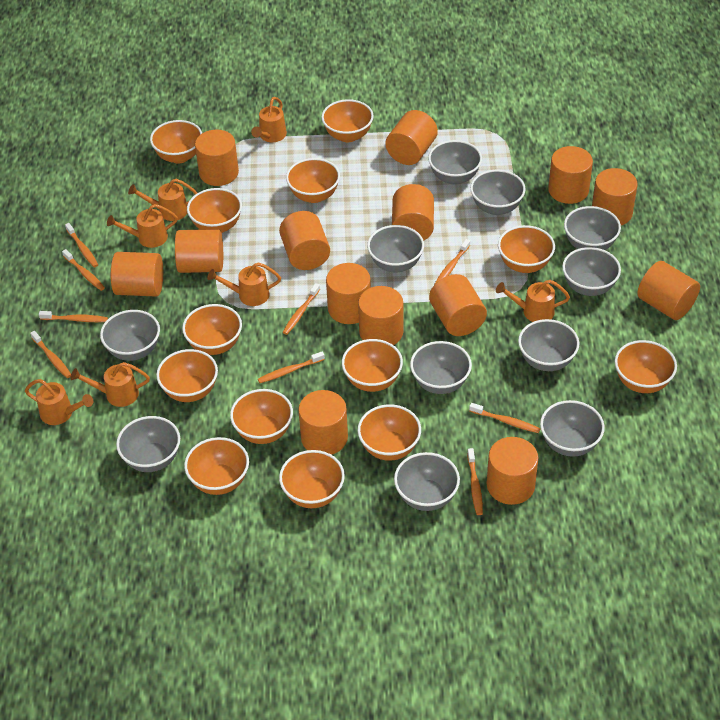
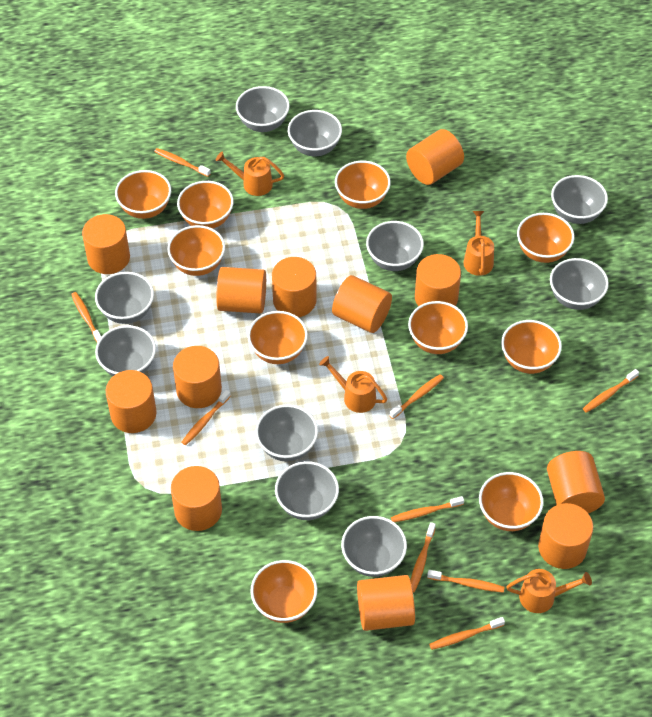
grey bowl: 11 -> 10
orange bowl: 13 -> 10
orange cylinder: 14 -> 12
orange watering can: 7 -> 4

